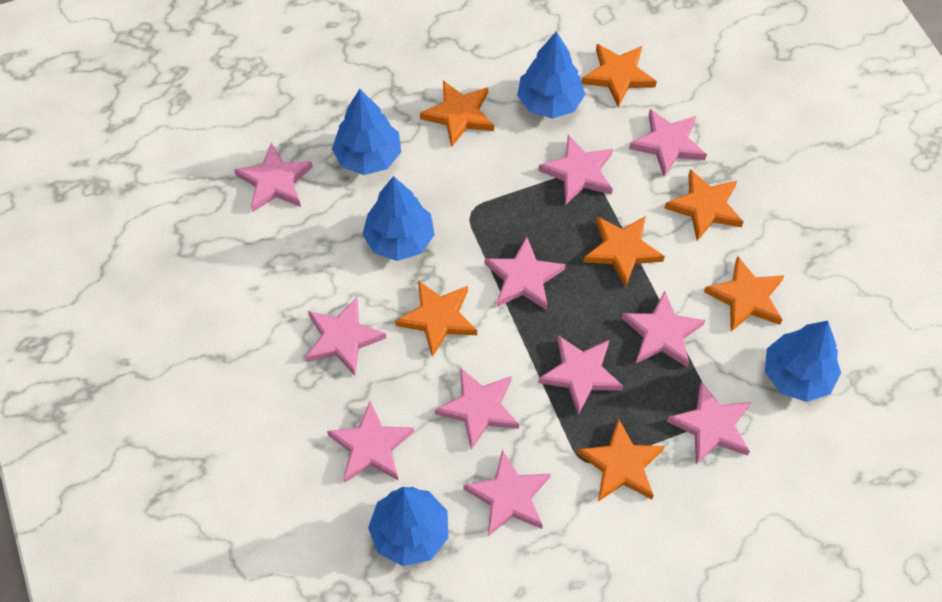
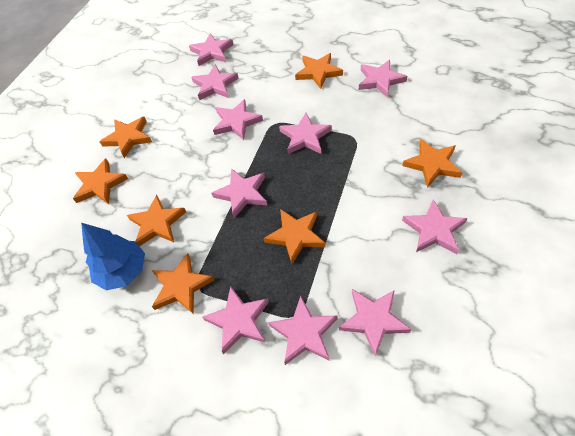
blue tree: 5 -> 1
pink star: 11 -> 10

